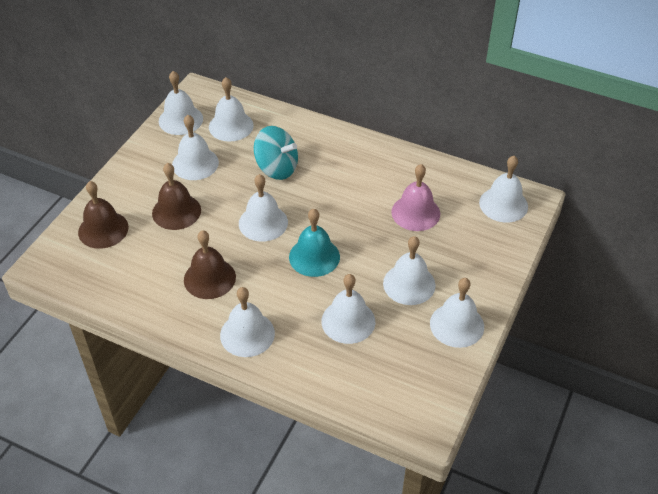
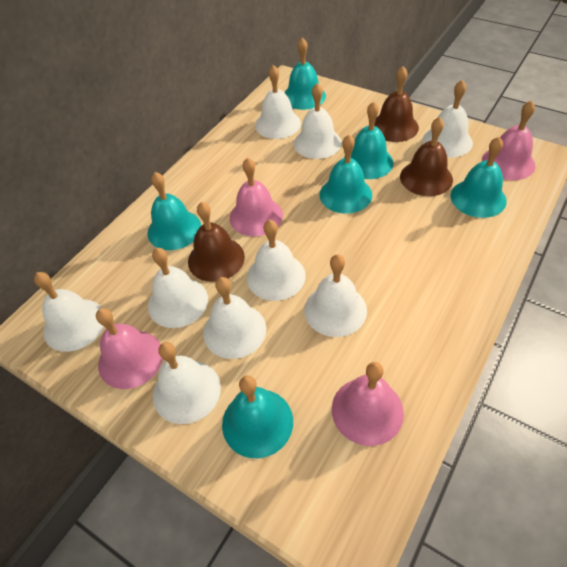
pink bell: 1 -> 4
turquoise bell: 1 -> 6
turquoise spinning top: 1 -> 0

